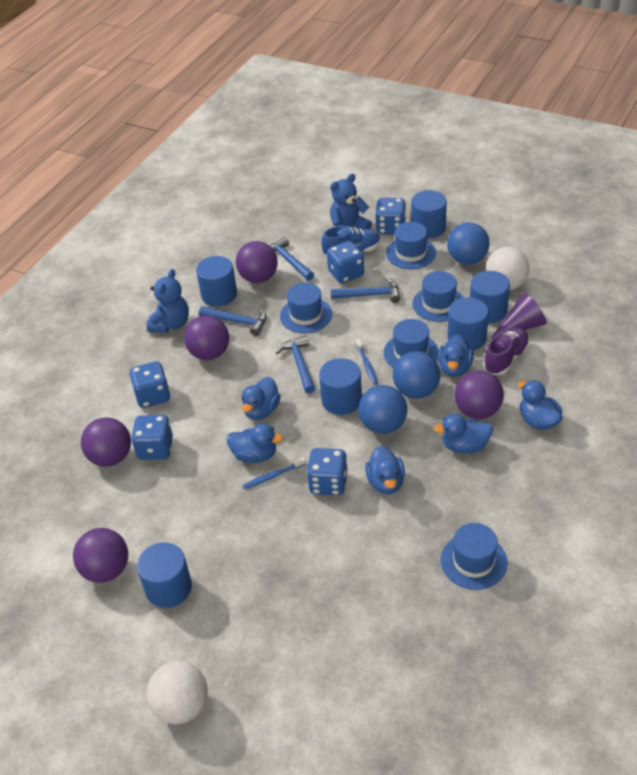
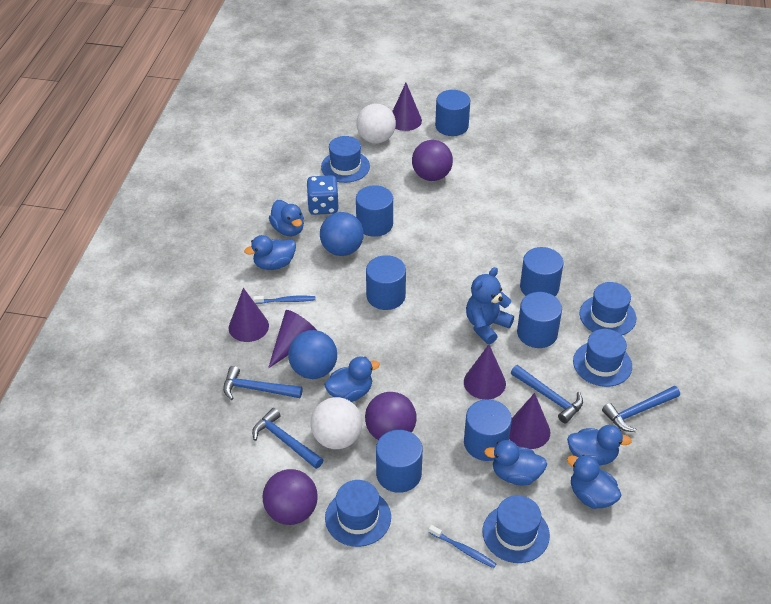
blue ball: 3 -> 2
blue cylinder: 6 -> 7
blue dice: 5 -> 1
blue shoe: 1 -> 0
blue teddy bear: 2 -> 1
purple ball: 5 -> 3
purple cone: 1 -> 5
purple shoe: 1 -> 0

